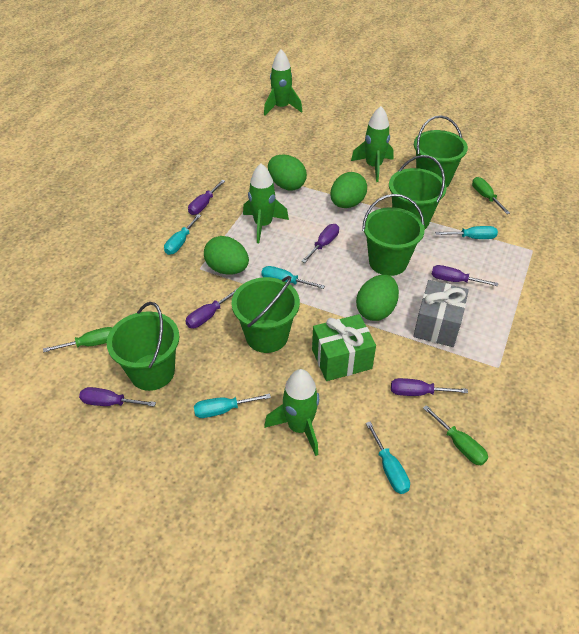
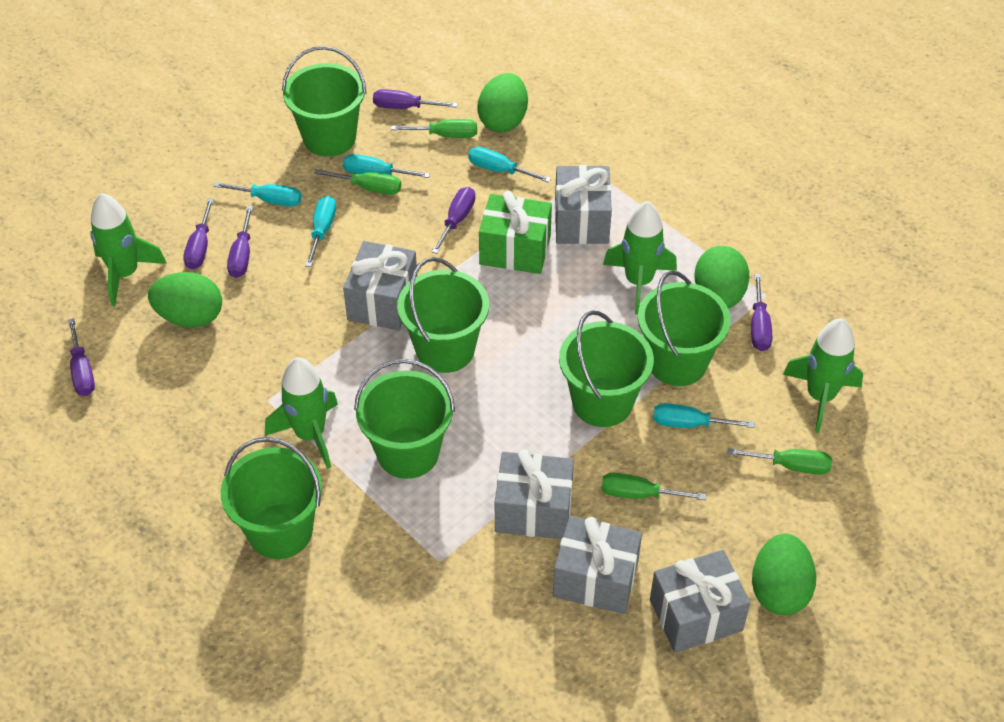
green bucket: 5 -> 6
green screwdriver: 3 -> 4
grey gift: 1 -> 5

